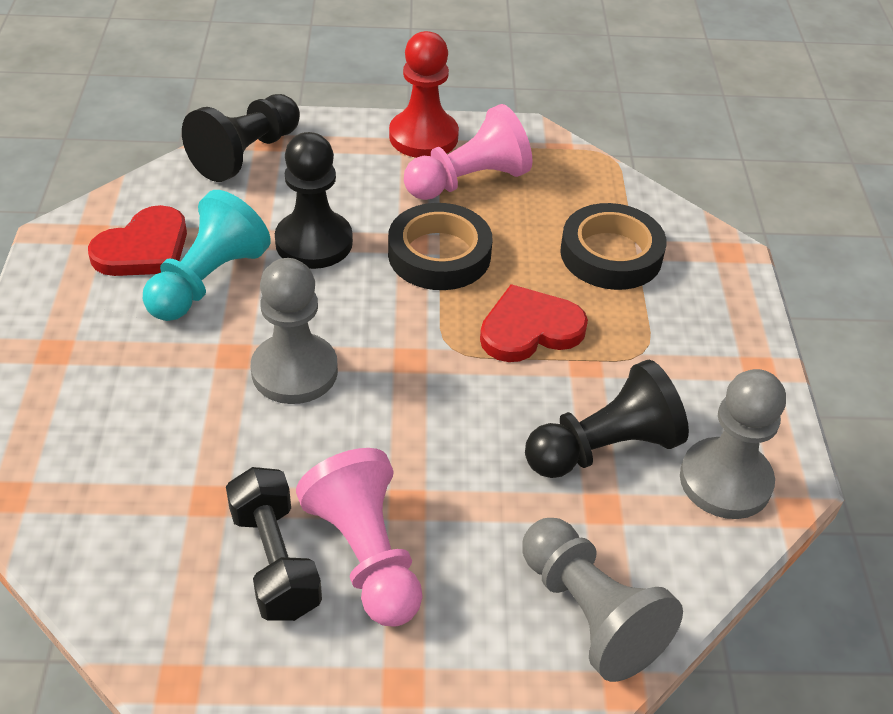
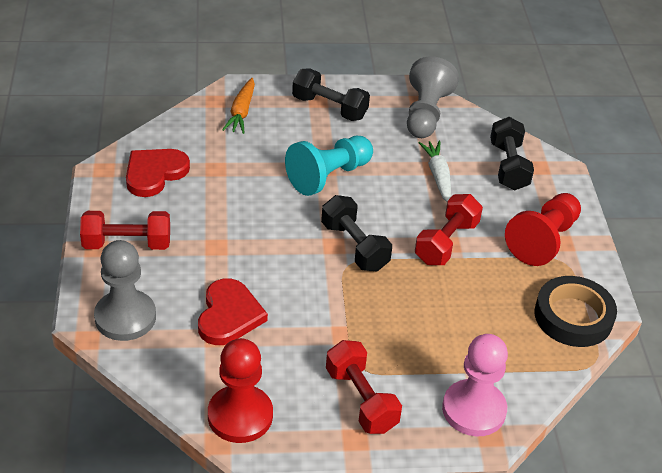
black dumbbell: 1 -> 3
black pawn: 3 -> 0
black tape: 2 -> 1
grey pawn: 3 -> 2
orange carrot: 0 -> 1
pink pawn: 2 -> 1
red dumbbell: 0 -> 3
red pawn: 1 -> 2
white carrot: 0 -> 1

